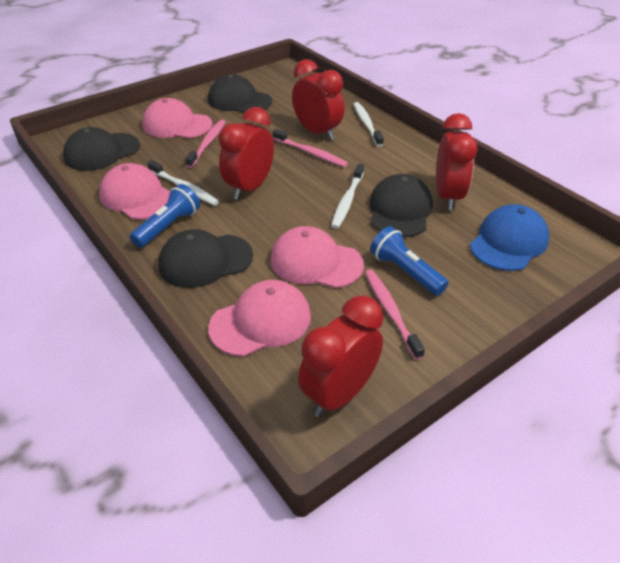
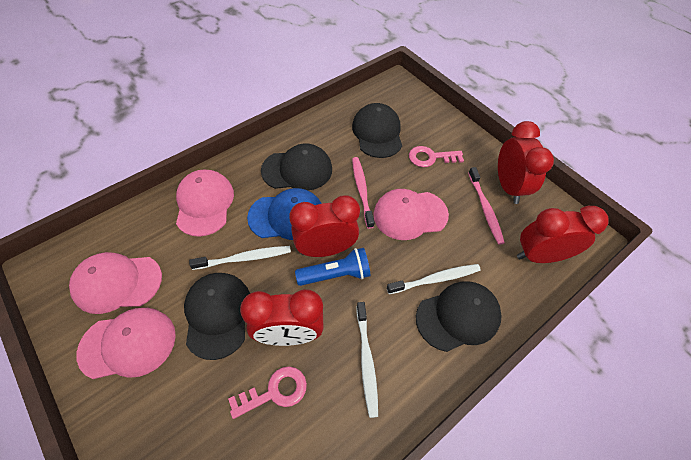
blue flashlight: 2 -> 1
pink key: 0 -> 2
pink toothbrush: 3 -> 2

